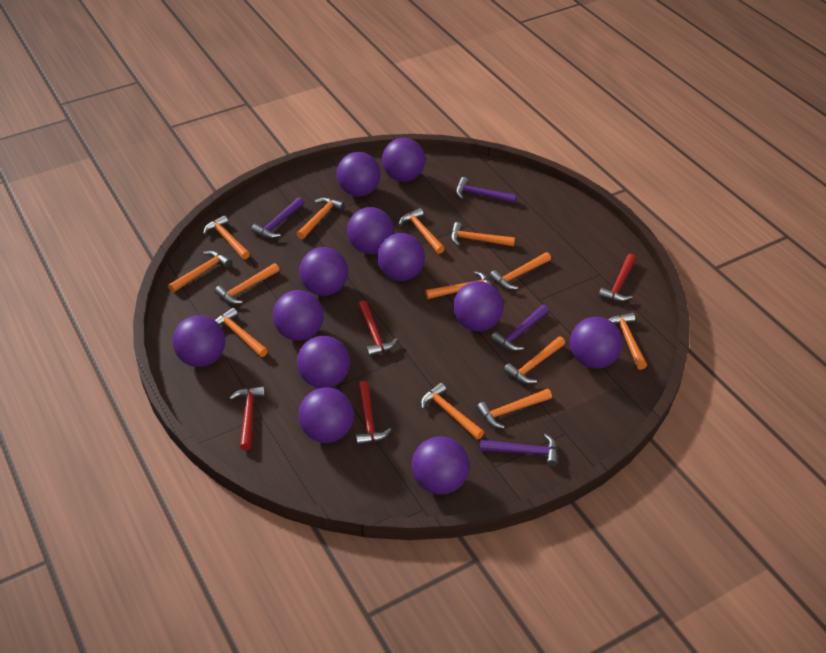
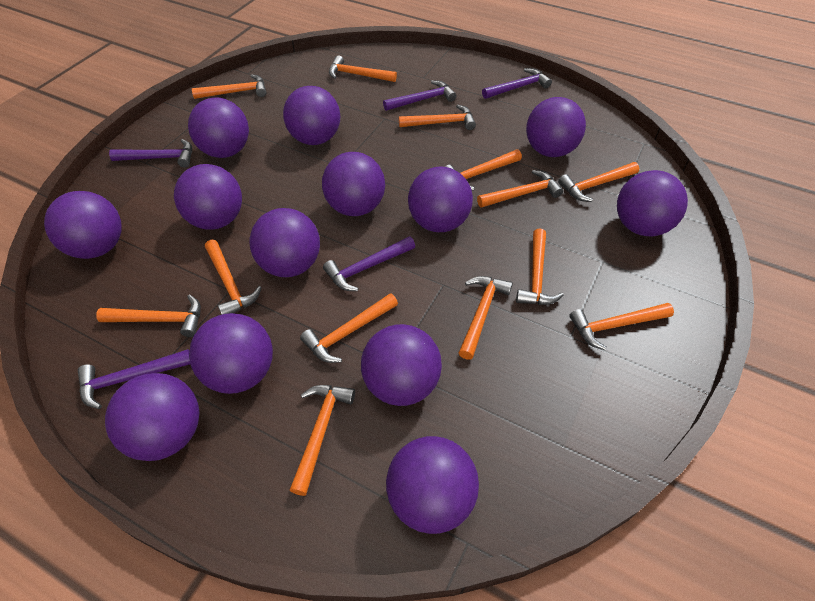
purple ball: 12 -> 13
purple hammer: 4 -> 5
red hammer: 4 -> 0

